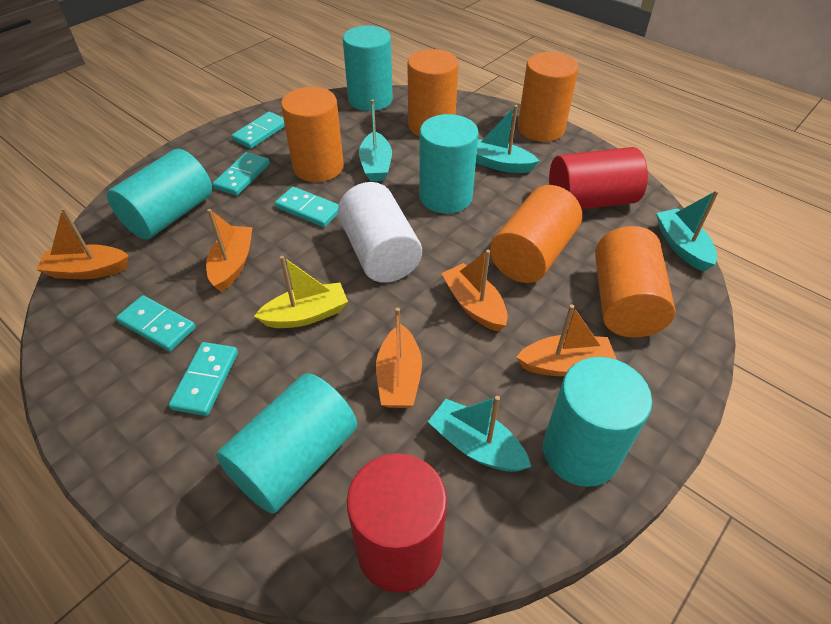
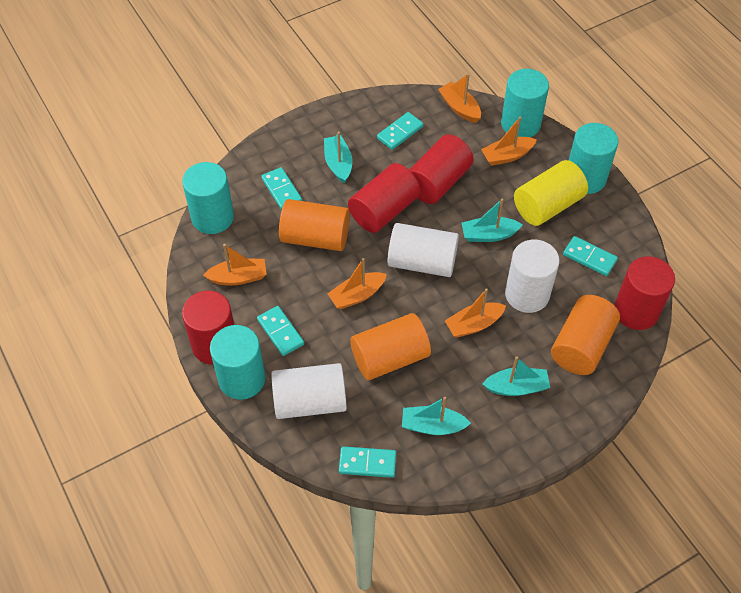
orange cylinder: 5 -> 3
red cylinder: 2 -> 4
turquoise cylinder: 5 -> 4
white cylinder: 1 -> 3
yellow boat: 1 -> 0
yellow cylinder: 0 -> 1

